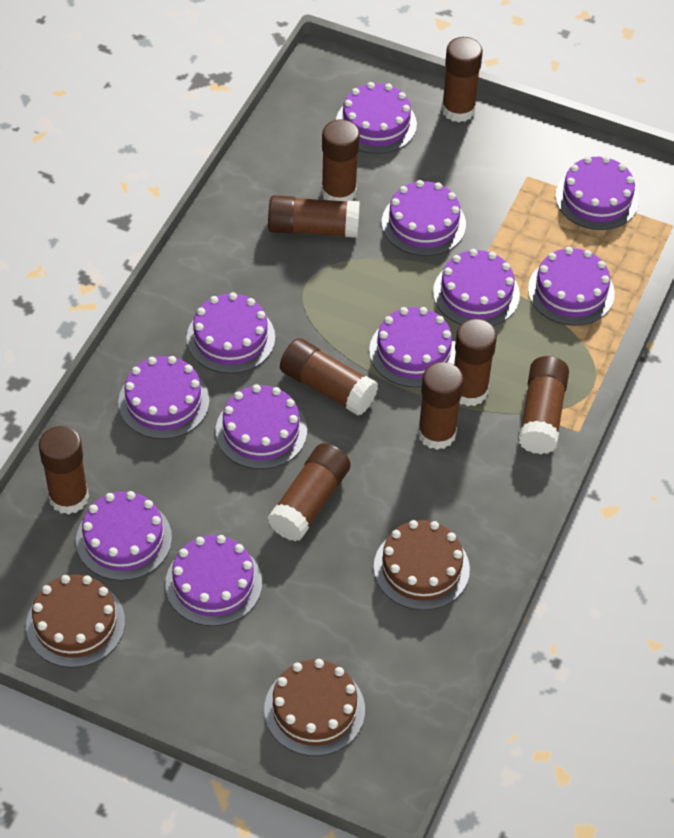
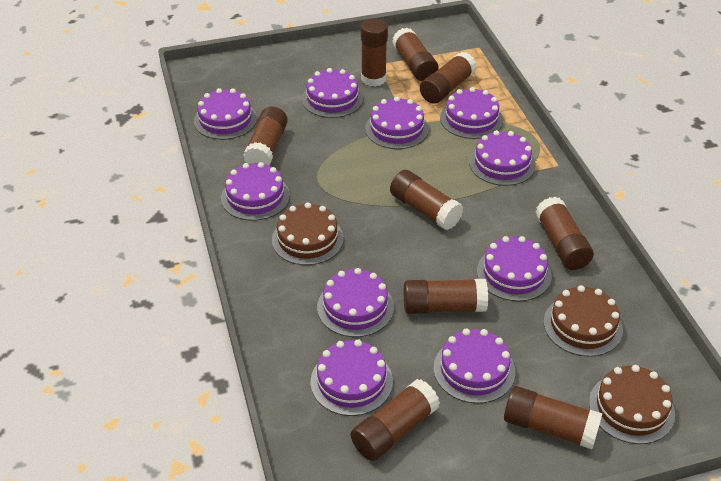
purple cake: 11 -> 10

